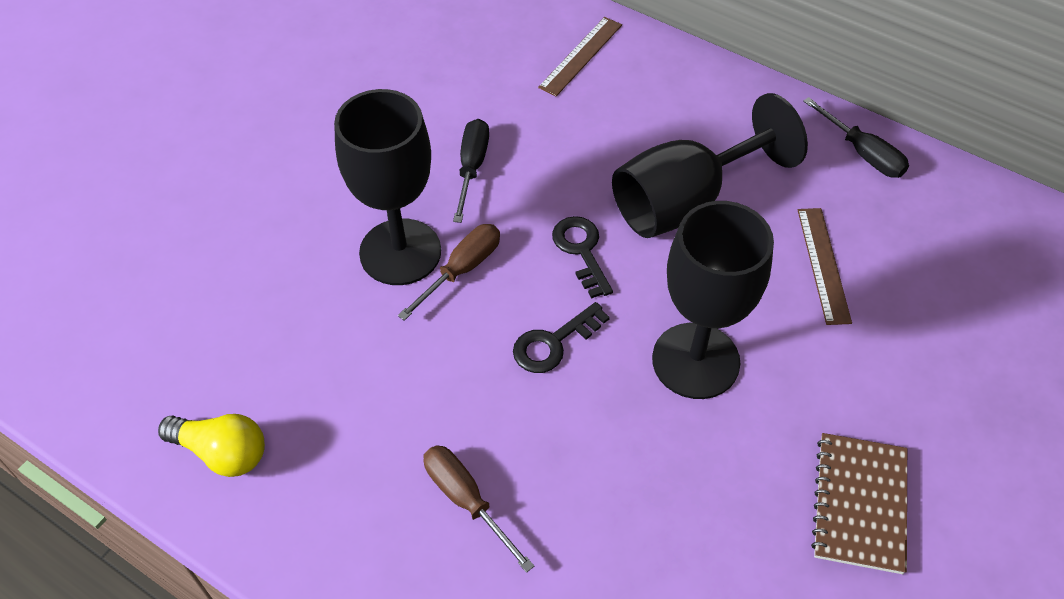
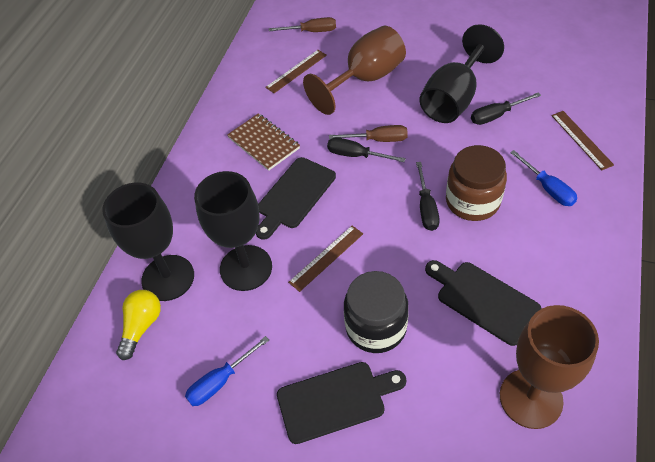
black cutting board: 0 -> 3
black jar: 0 -> 1
black key: 2 -> 0
black screwdriver: 2 -> 3
blue screwdriver: 0 -> 2
brown goblet: 0 -> 2
brown jar: 0 -> 1
brown ruler: 2 -> 3

